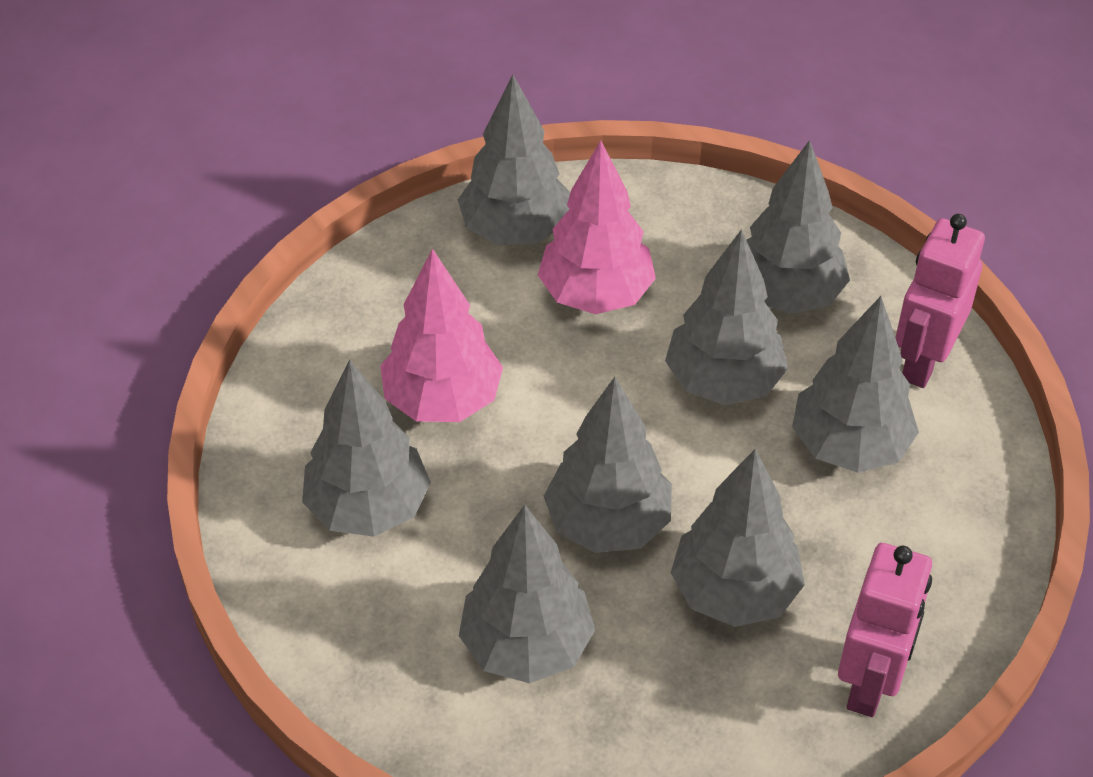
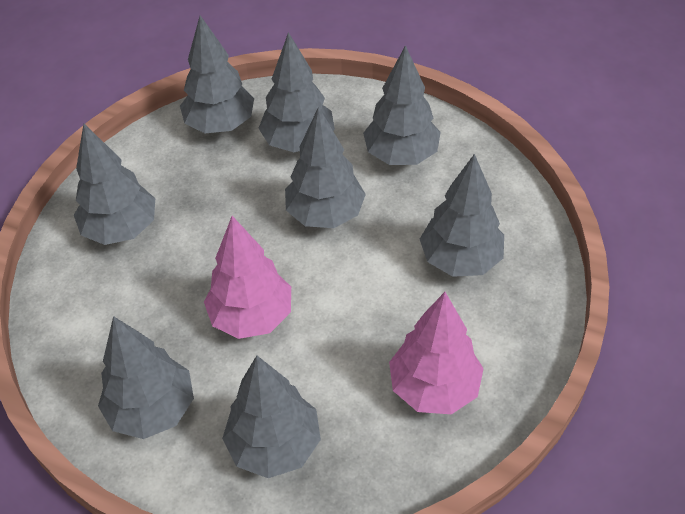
pink robot: 2 -> 0

